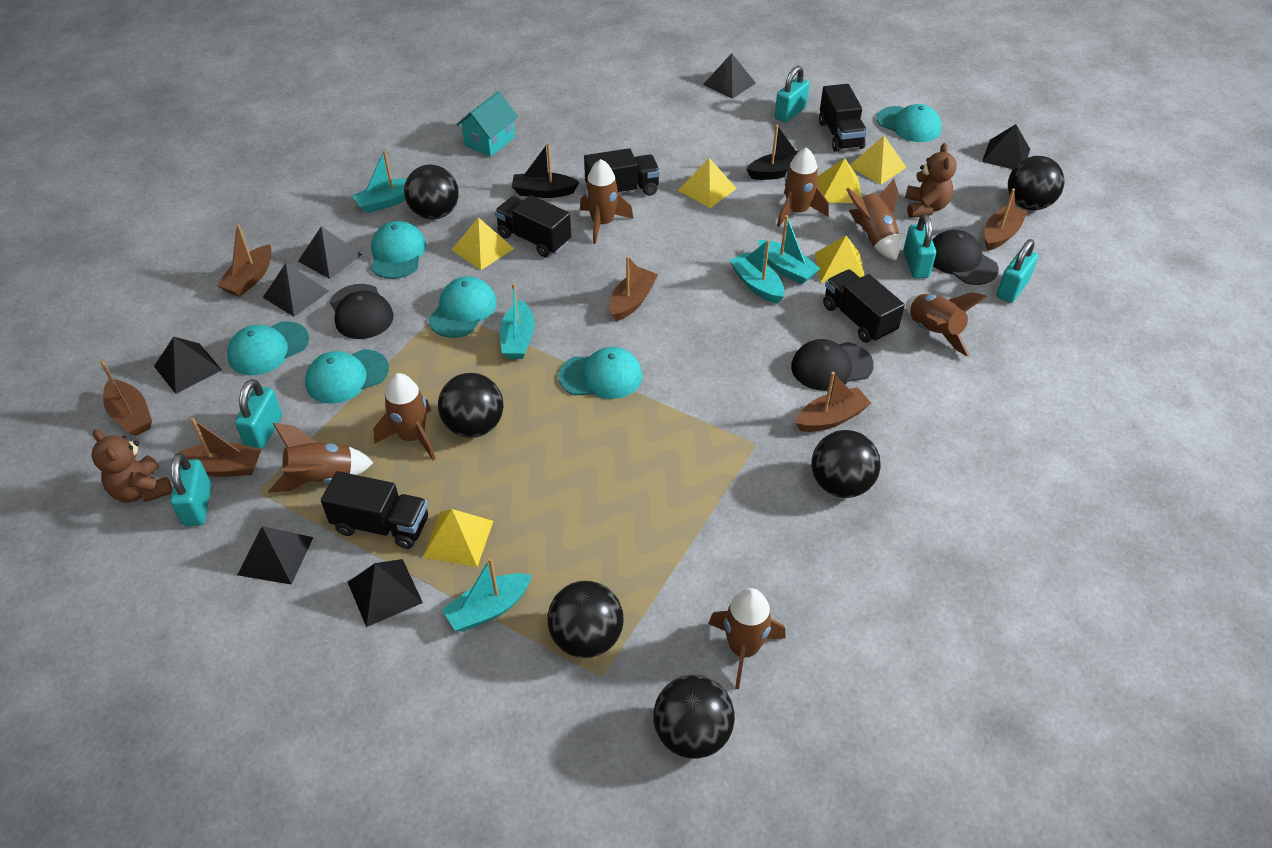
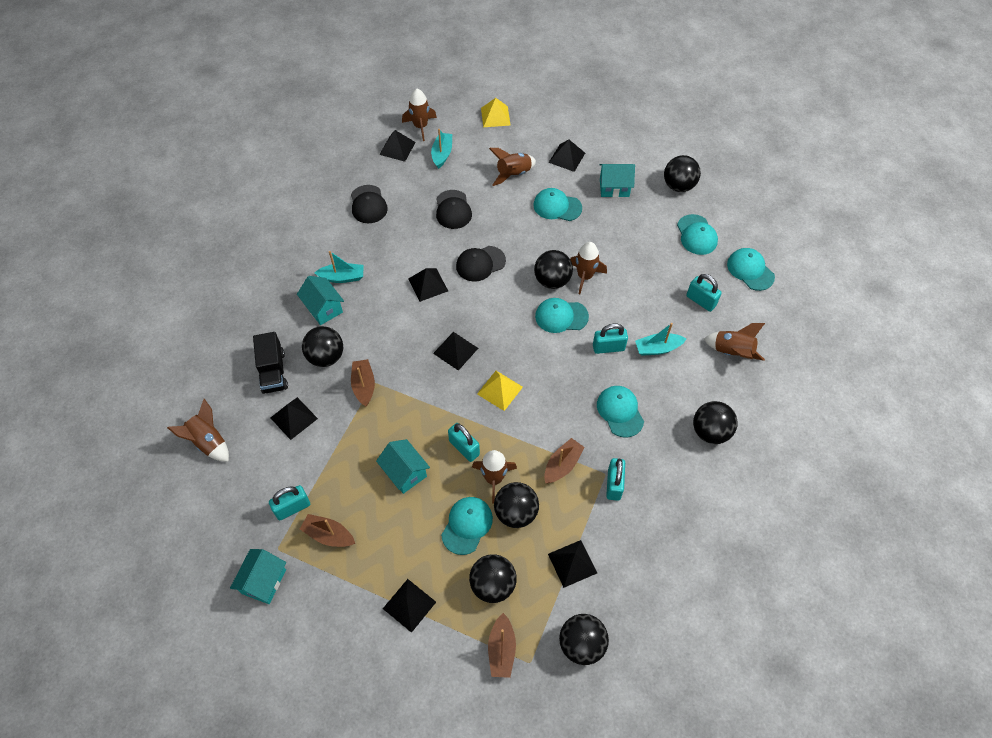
black ball: 6 -> 7
black boat: 2 -> 0
black truck: 5 -> 1
brown boat: 6 -> 4
brown rocket: 7 -> 6
brown teddy bear: 2 -> 0
turquoise boat: 5 -> 3
turquoise house: 1 -> 4
yellow pyramid: 6 -> 2

